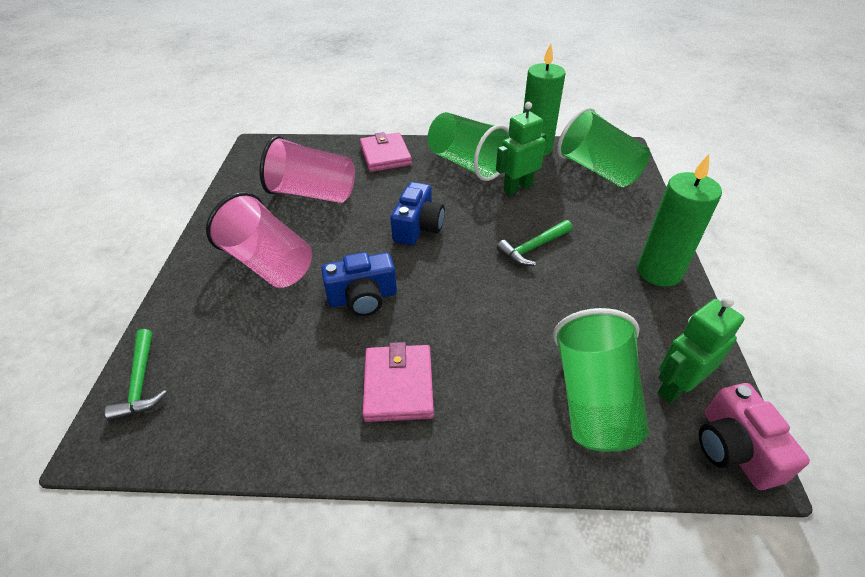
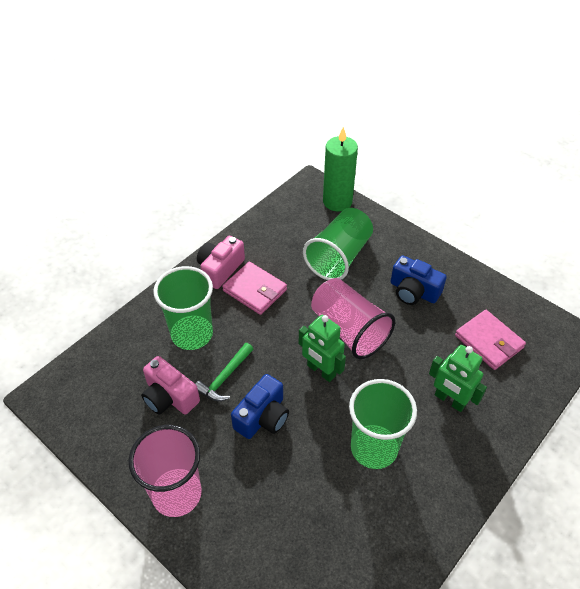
green candle: 2 -> 1
green hammer: 2 -> 1
pink camera: 1 -> 2

